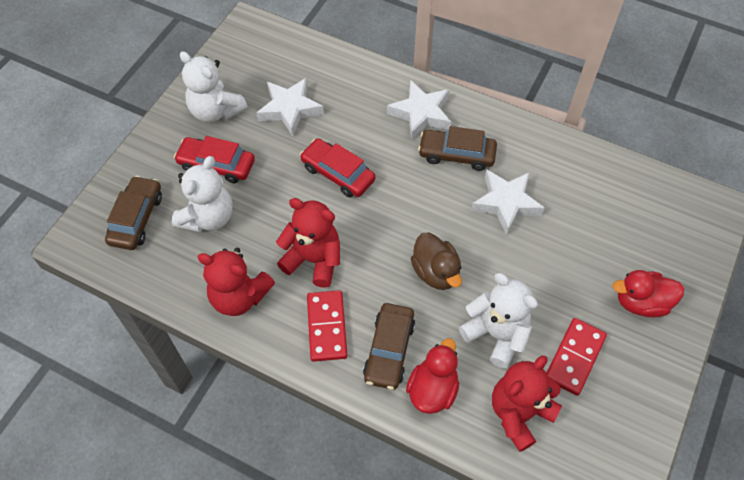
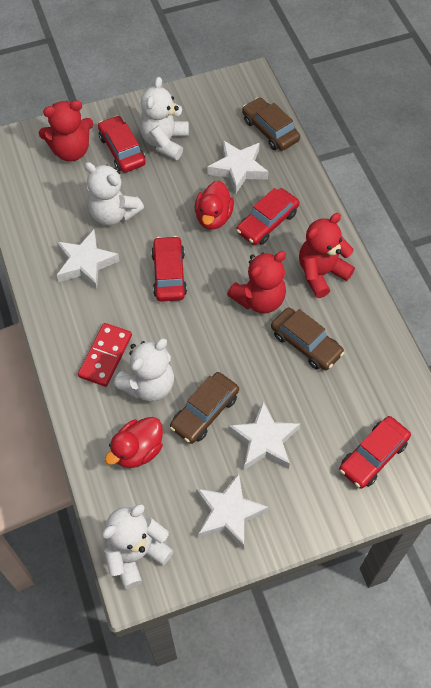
brown duck: 1 -> 0
red car: 2 -> 4
red domino: 2 -> 1
white star: 3 -> 4
white teddy bear: 3 -> 4

